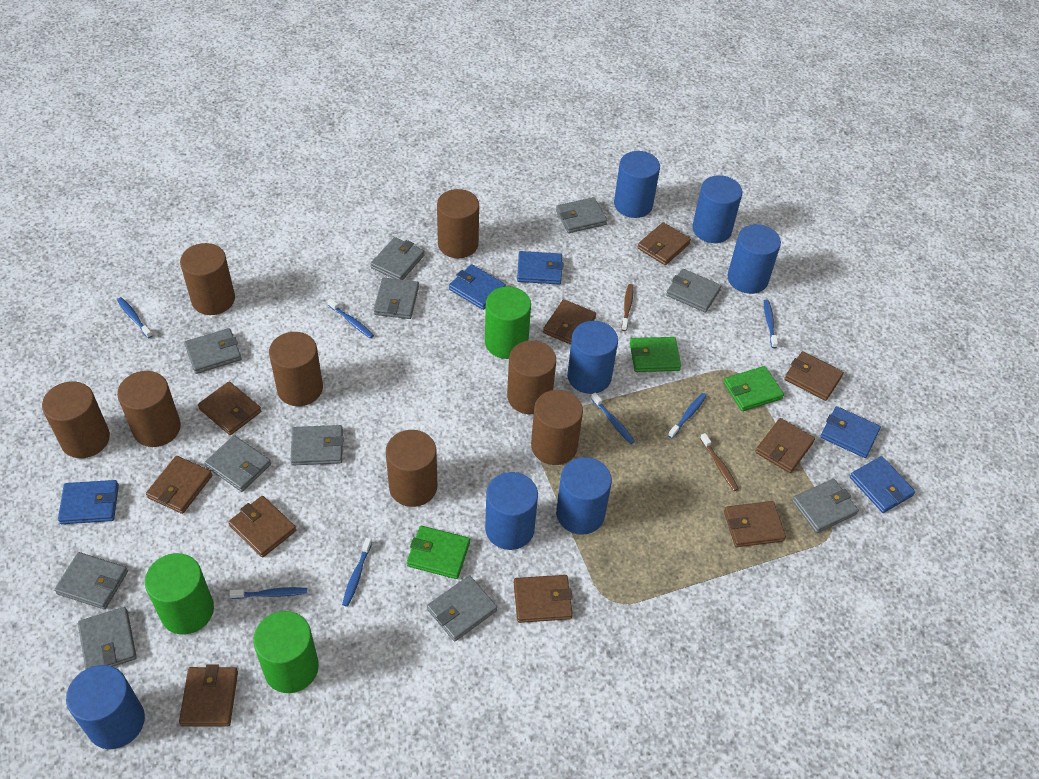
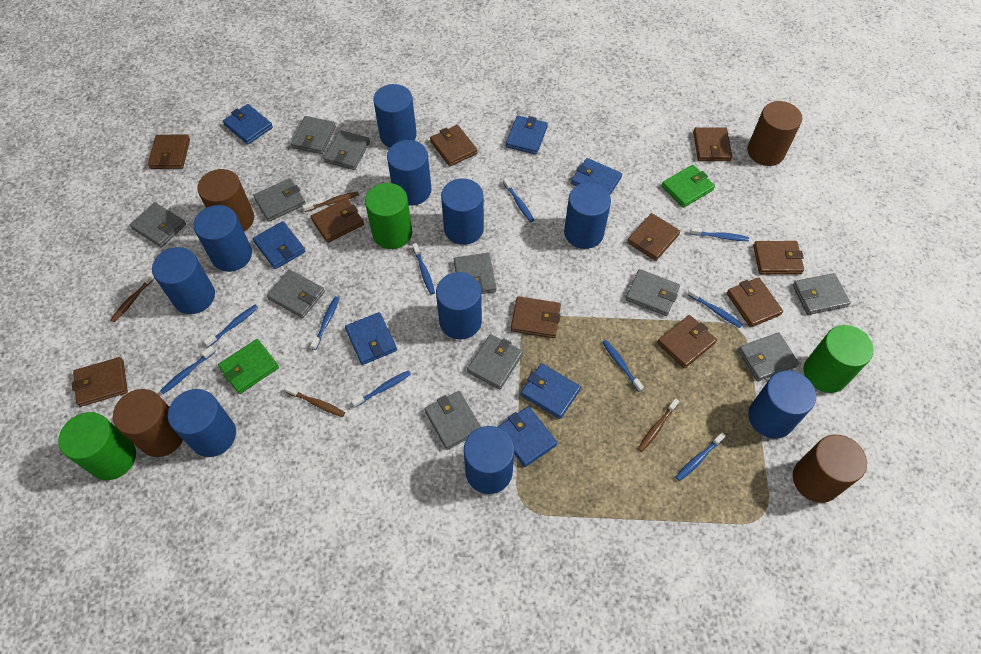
blue cylinder: 7 -> 10
blue toothbrush: 7 -> 10
blue wallet: 5 -> 7
brown cylinder: 8 -> 4
brown toothbrush: 2 -> 4
green wallet: 3 -> 2

